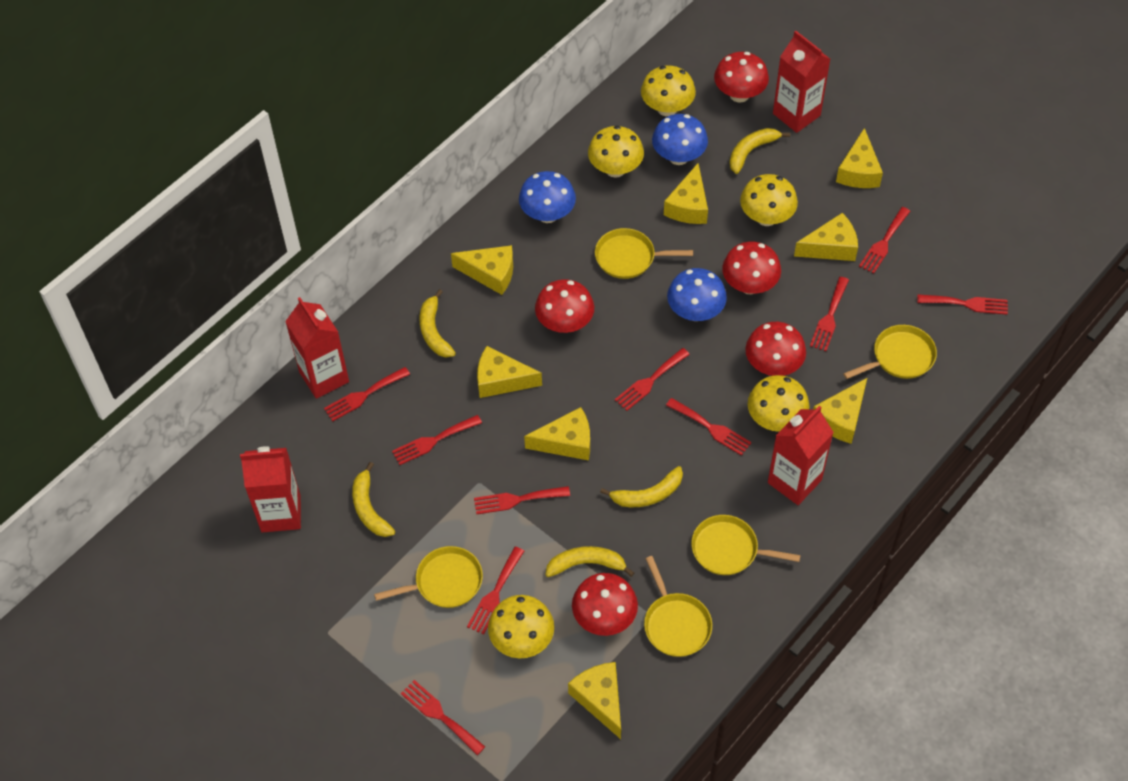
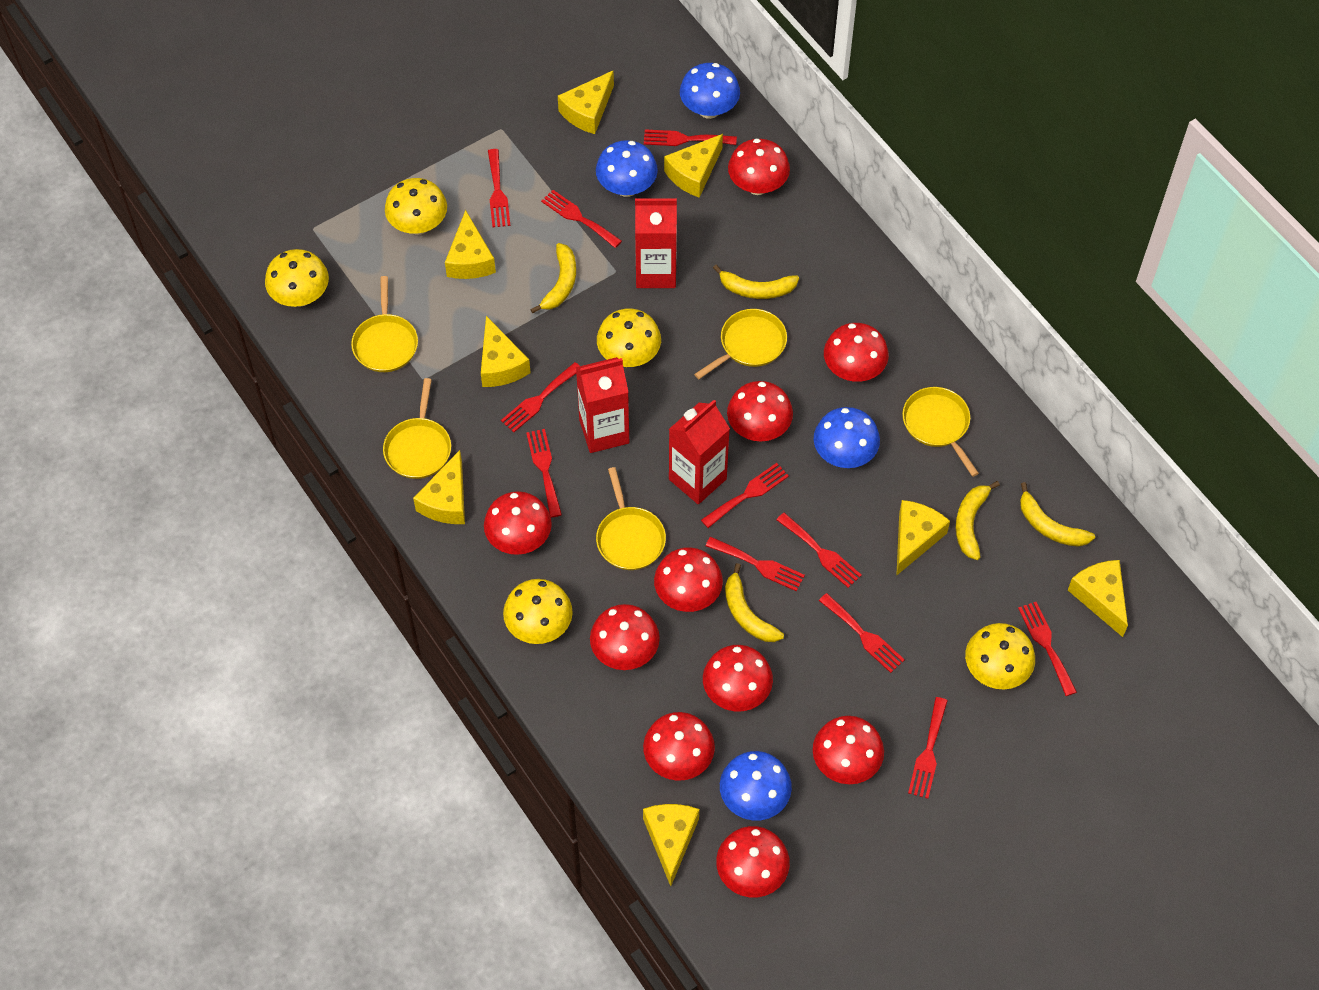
blue mushroom: 3 -> 4
red carton: 4 -> 3
red fork: 10 -> 11
red mushroom: 5 -> 10

